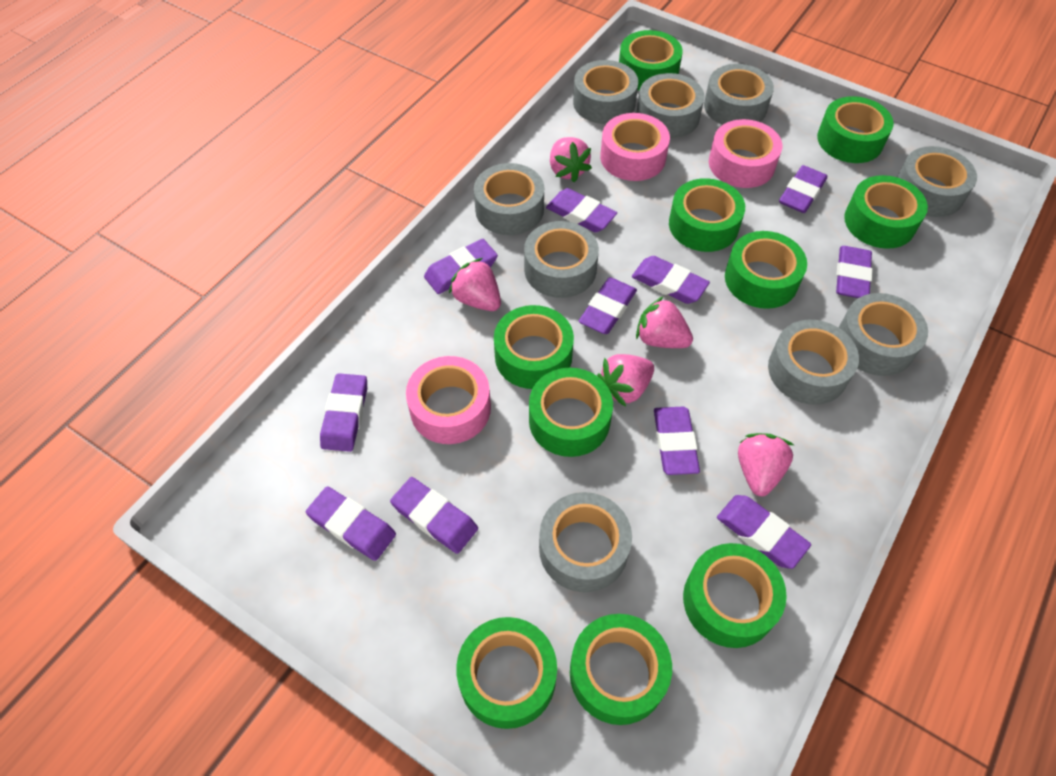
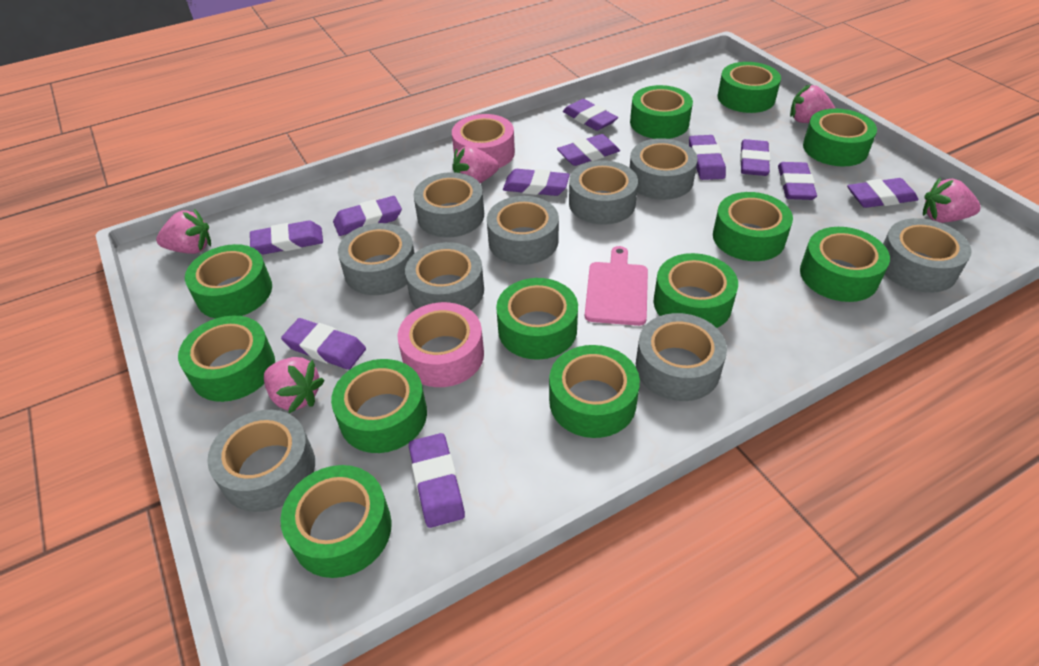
green tape: 10 -> 12
pink cutting board: 0 -> 1
pink tape: 3 -> 2

